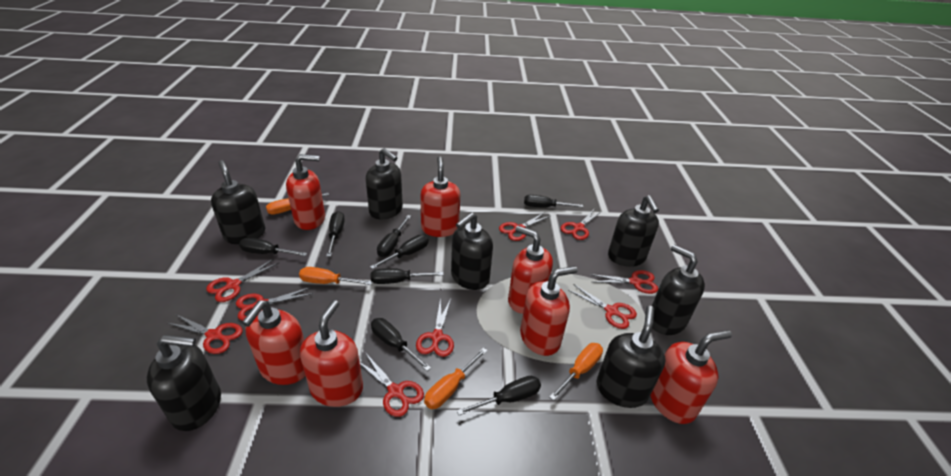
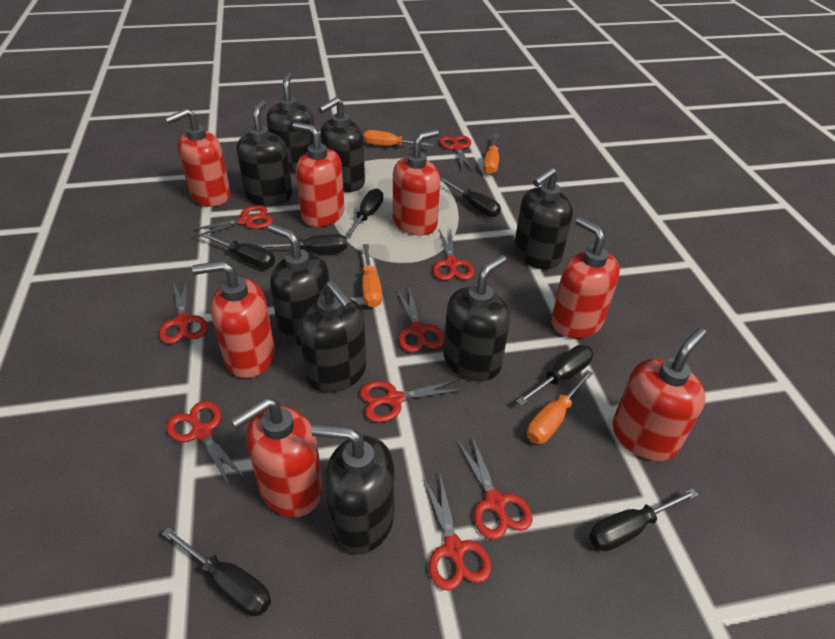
black screwdriver: 8 -> 7
black soap dispenser: 7 -> 8

